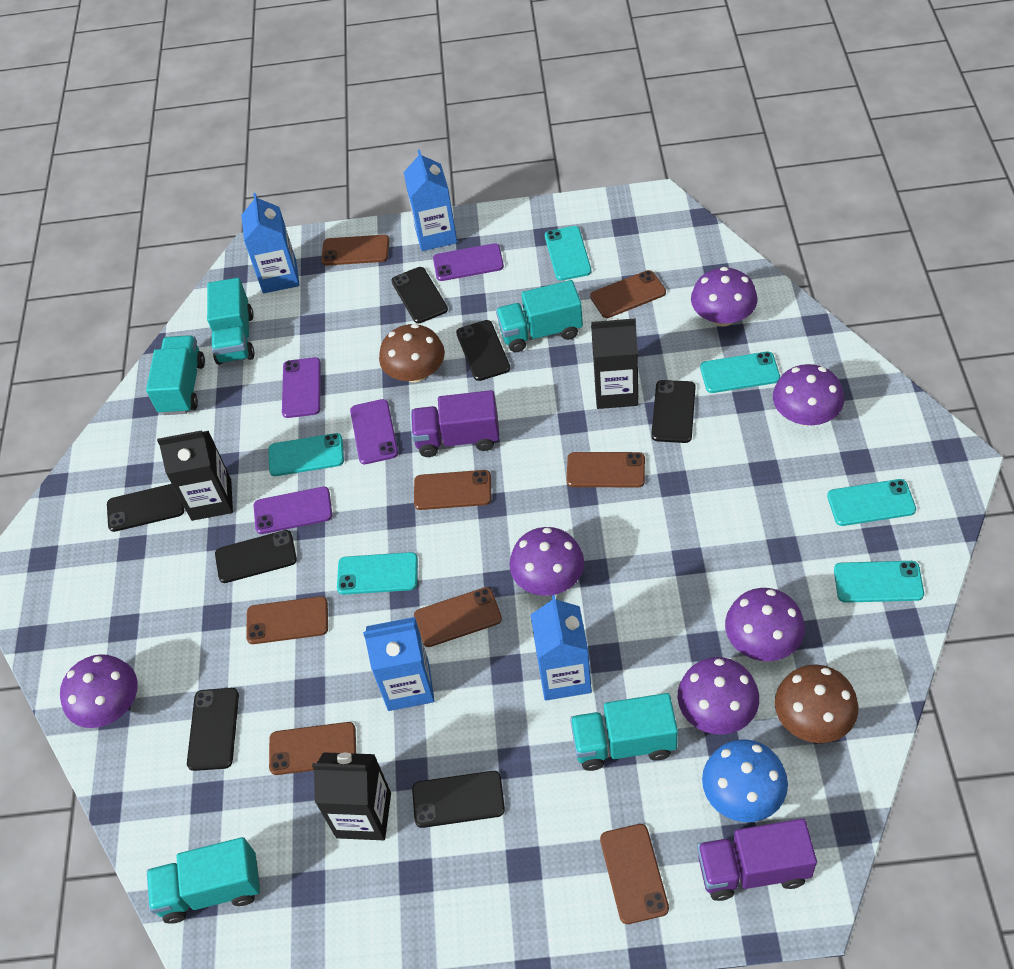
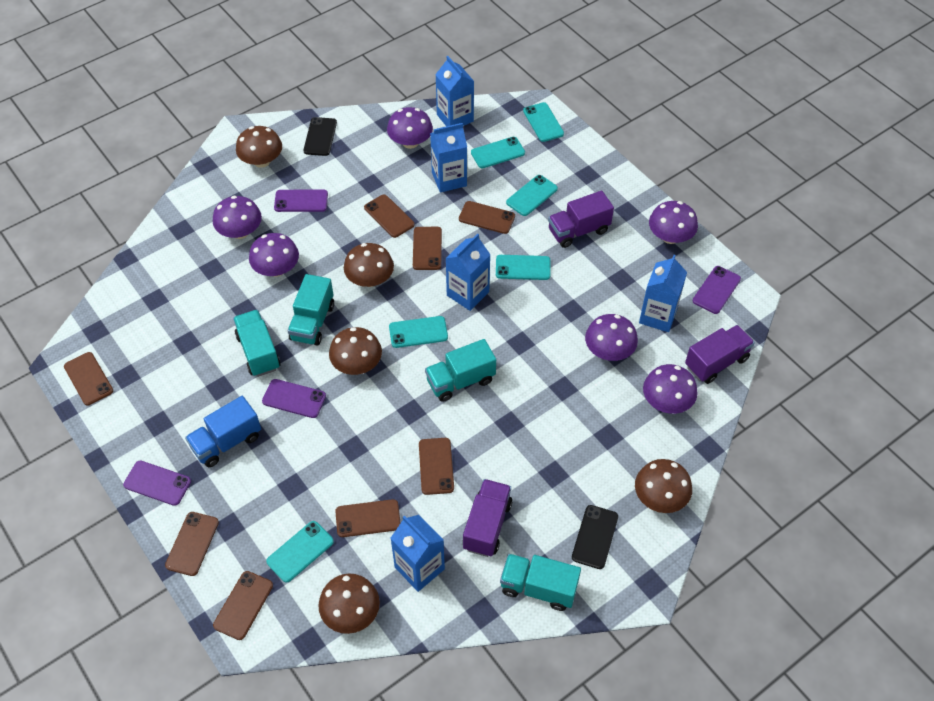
black carton: 3 -> 0
black phone: 7 -> 2
blue carton: 4 -> 5
blue mushroom: 1 -> 0
blue truck: 0 -> 1
brown mushroom: 2 -> 5
purple truck: 2 -> 3
turquoise truck: 5 -> 4

